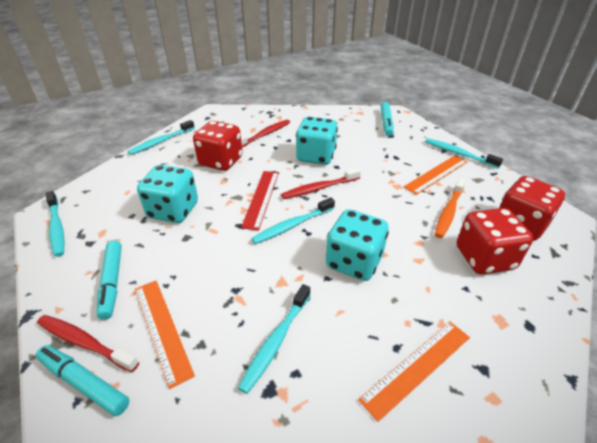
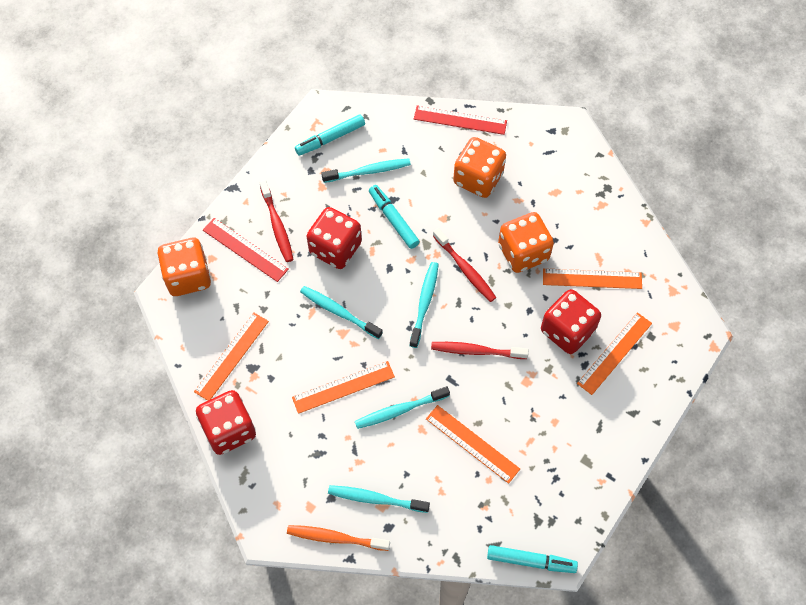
orange dice: 0 -> 3
orange ruler: 3 -> 5
red ruler: 1 -> 2
turquoise dice: 3 -> 0

